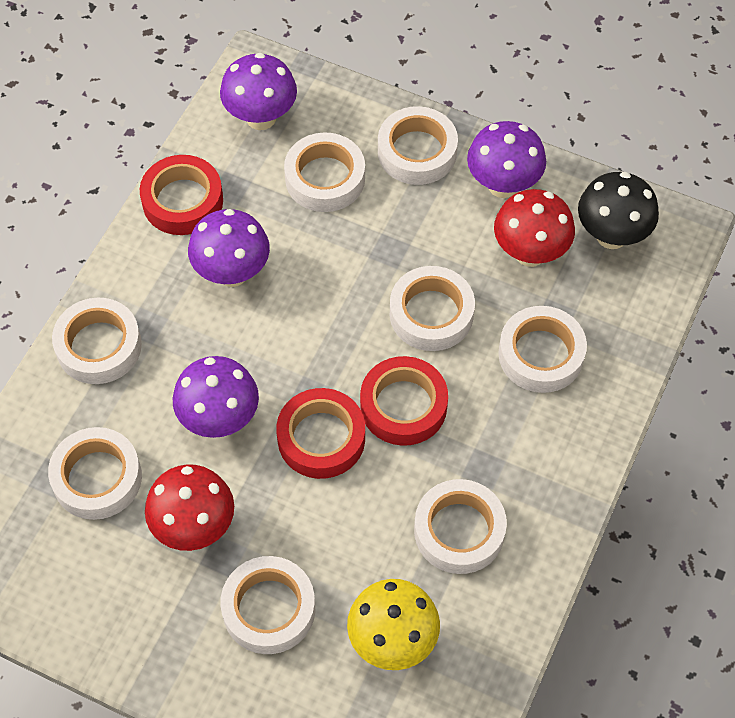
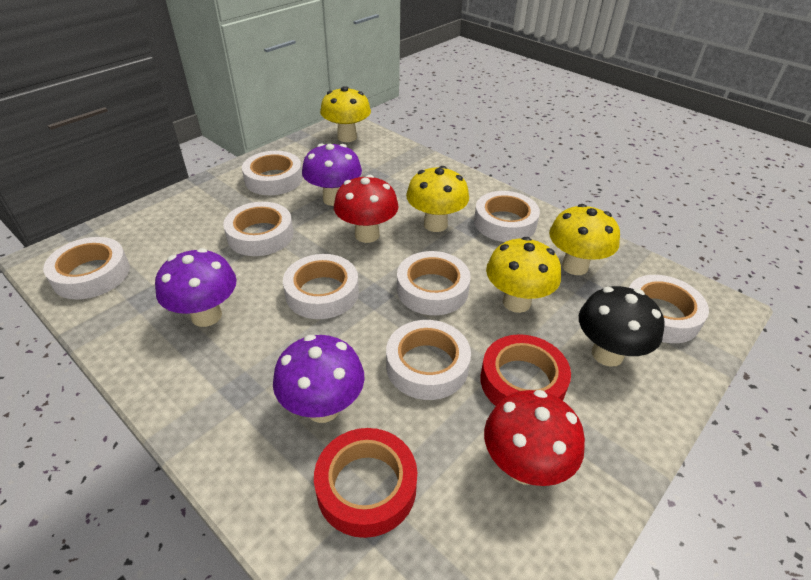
purple mushroom: 4 -> 3
red tape: 3 -> 2
yellow mushroom: 1 -> 4

